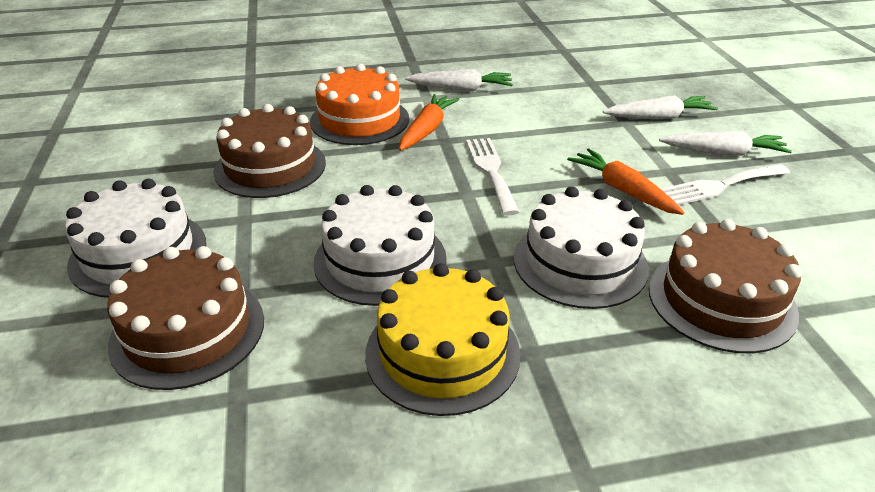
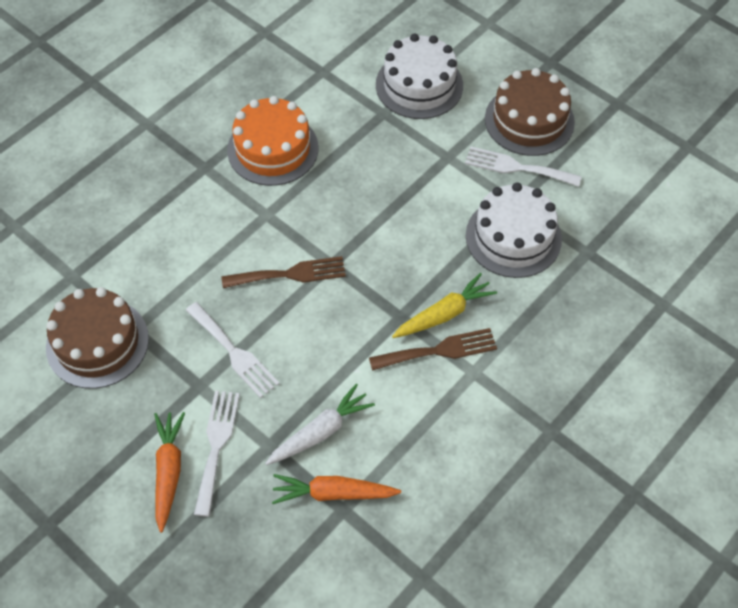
brown cake: 3 -> 2
brown fork: 0 -> 2
white cake: 3 -> 2
white carrot: 3 -> 1
white fork: 2 -> 3
yellow cake: 1 -> 0
yellow carrot: 0 -> 1

